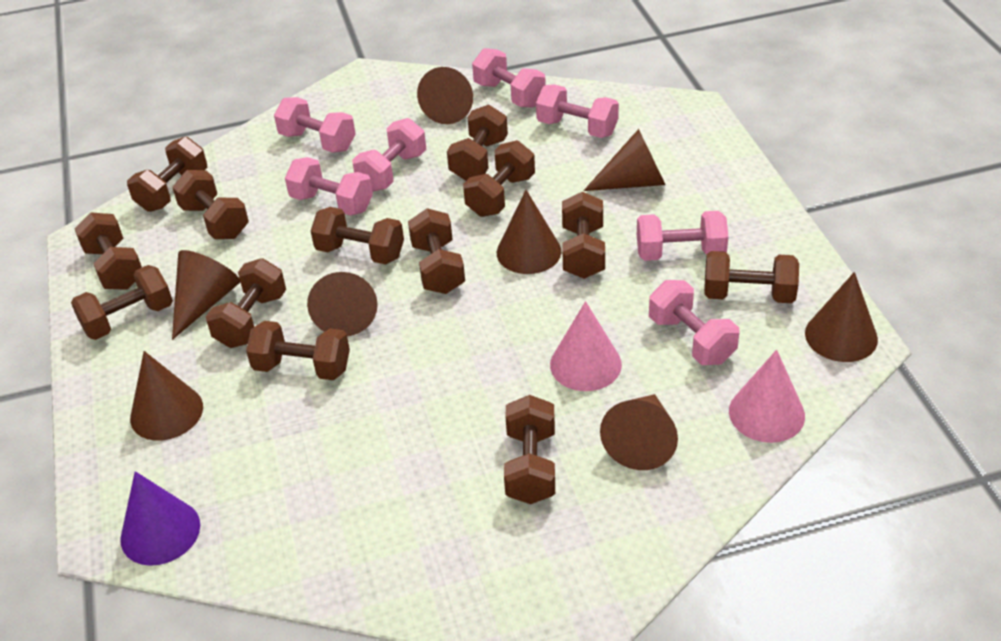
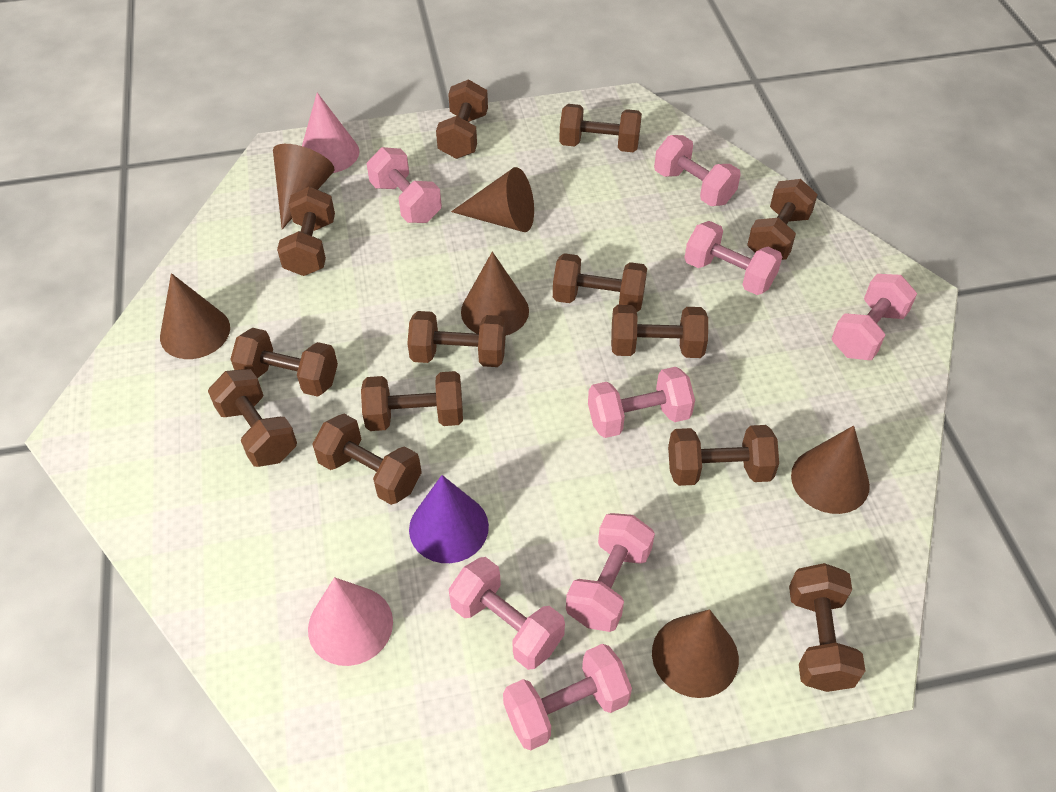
brown cone: 8 -> 6
pink dumbbell: 7 -> 8

